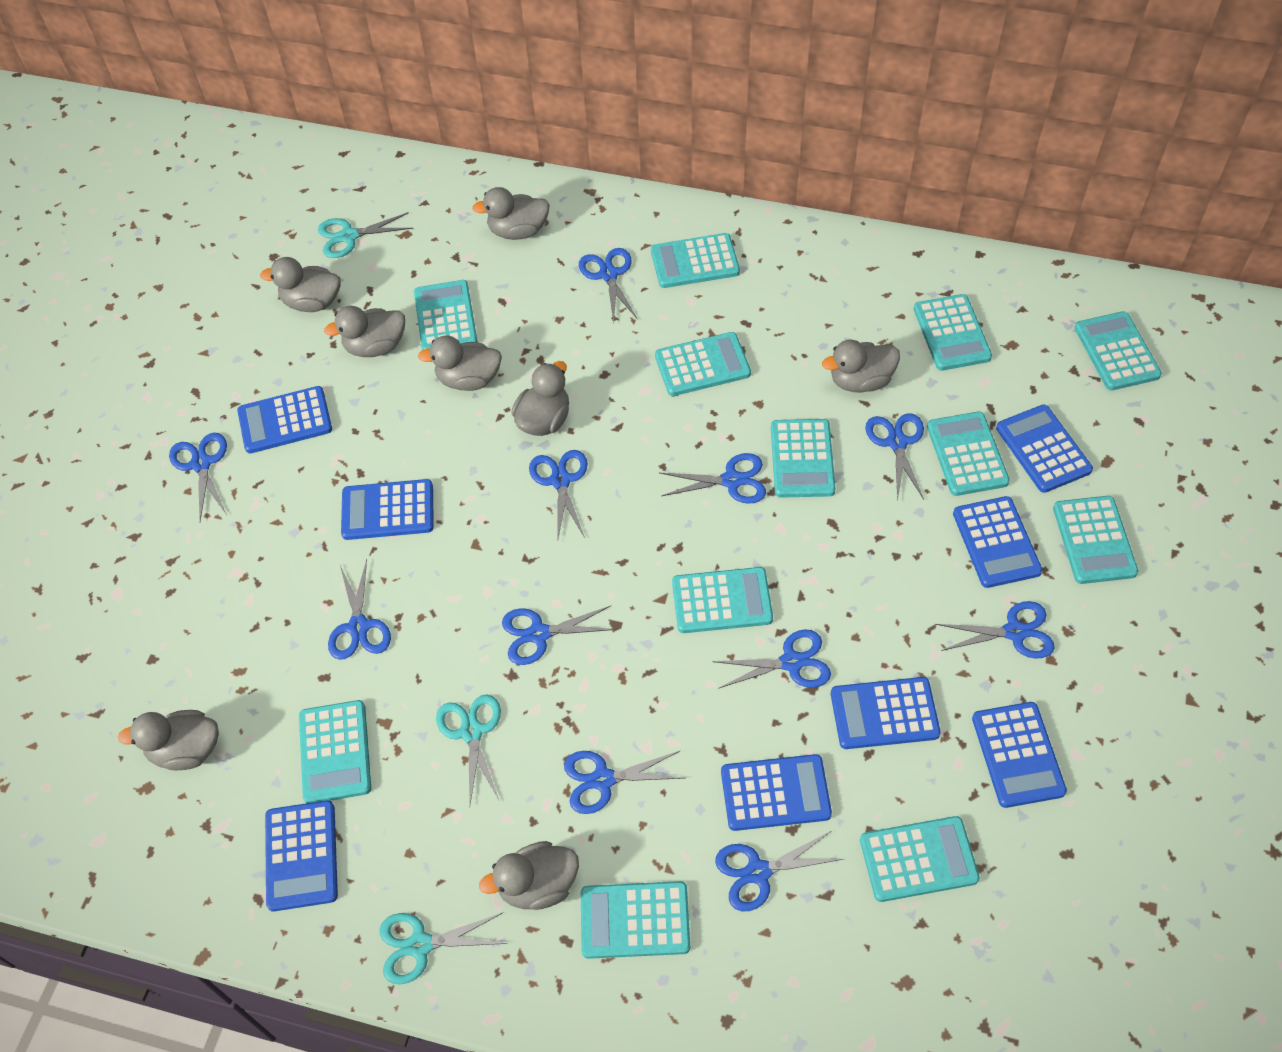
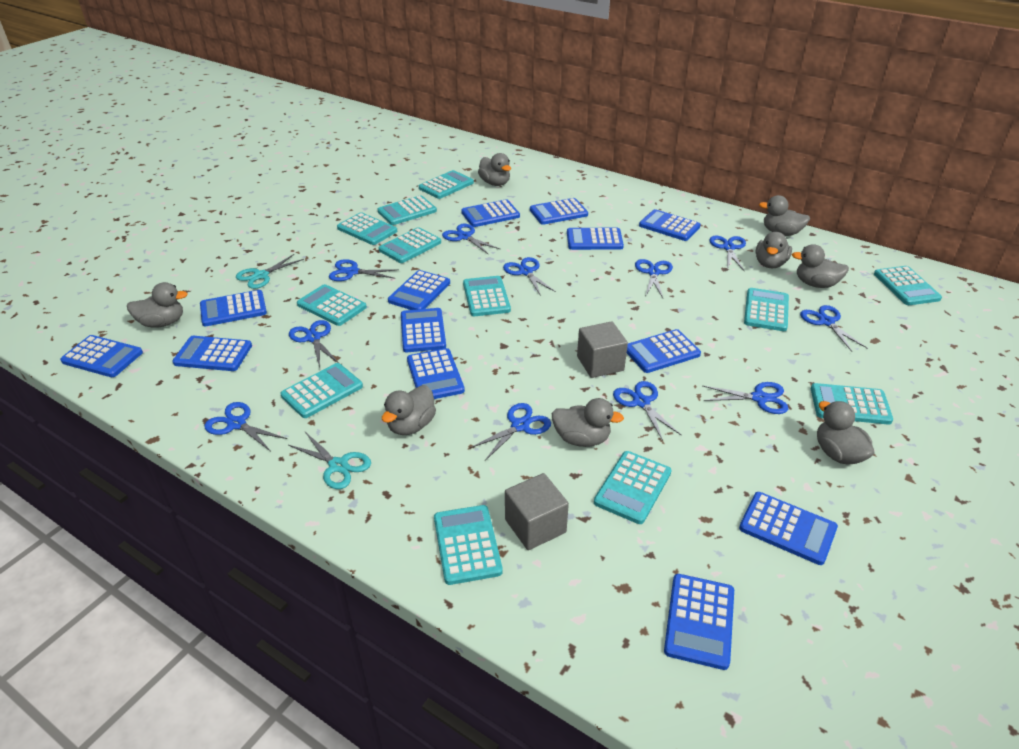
blue calculator: 8 -> 13
grey cube: 0 -> 2
turquoise scissors: 3 -> 2

